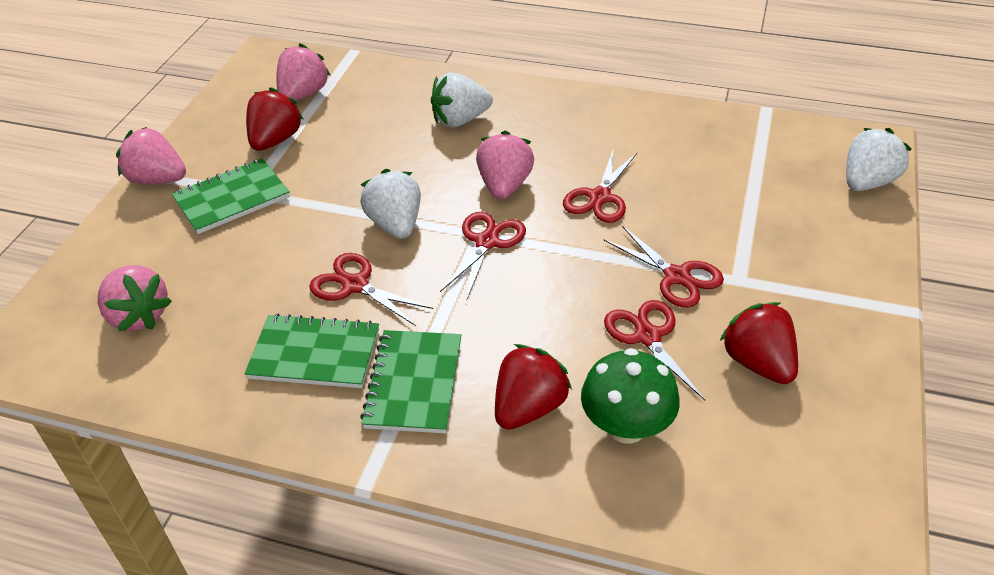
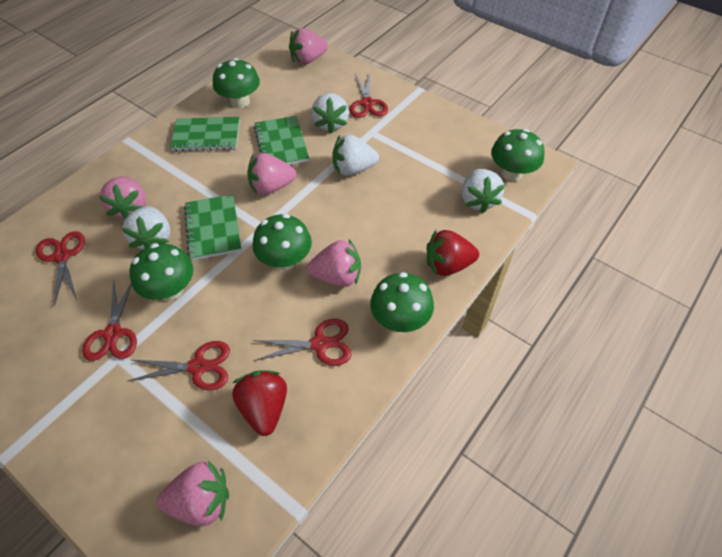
green mushroom: 1 -> 5
pink strawberry: 4 -> 5
red strawberry: 3 -> 2
white strawberry: 3 -> 4

